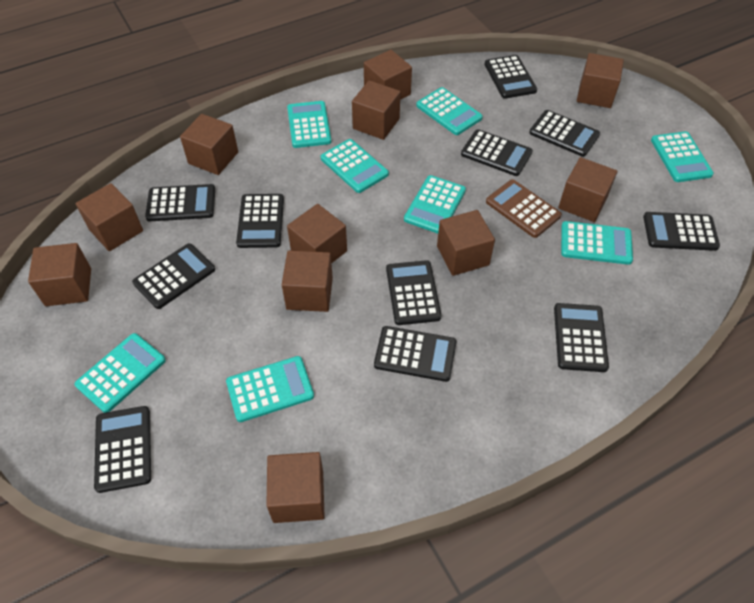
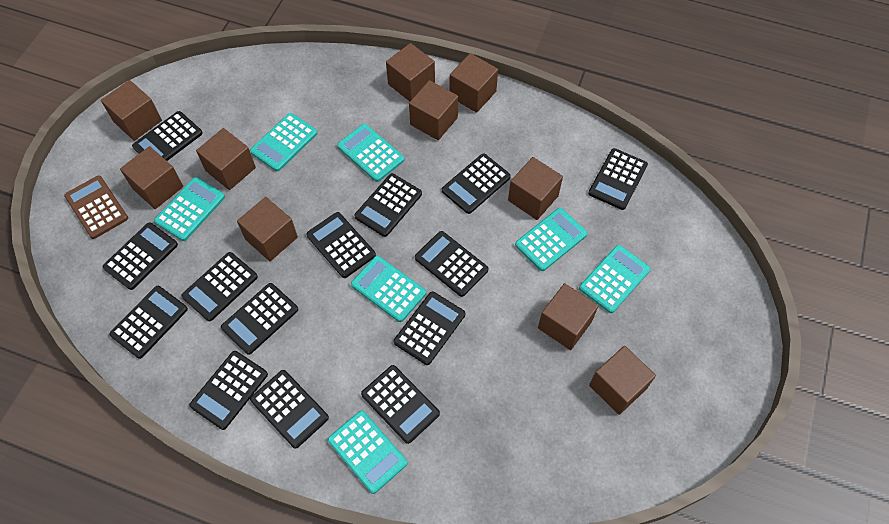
black calculator: 11 -> 14
brown cube: 11 -> 10
turquoise calculator: 8 -> 7

